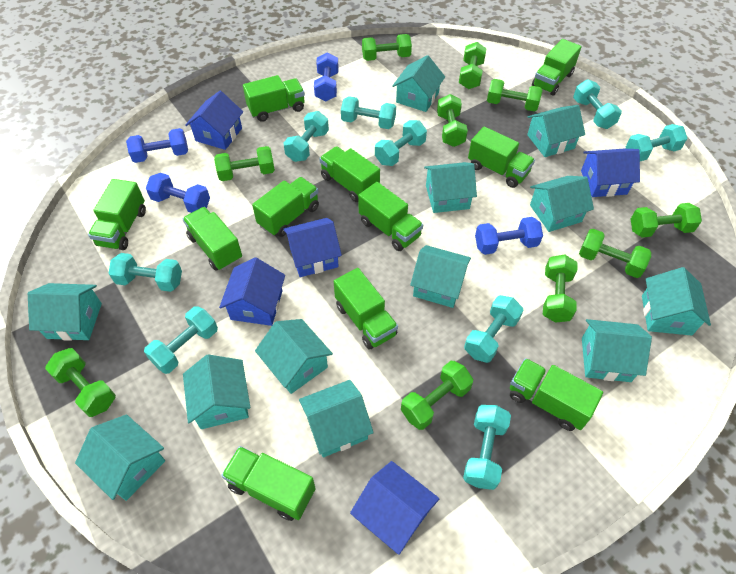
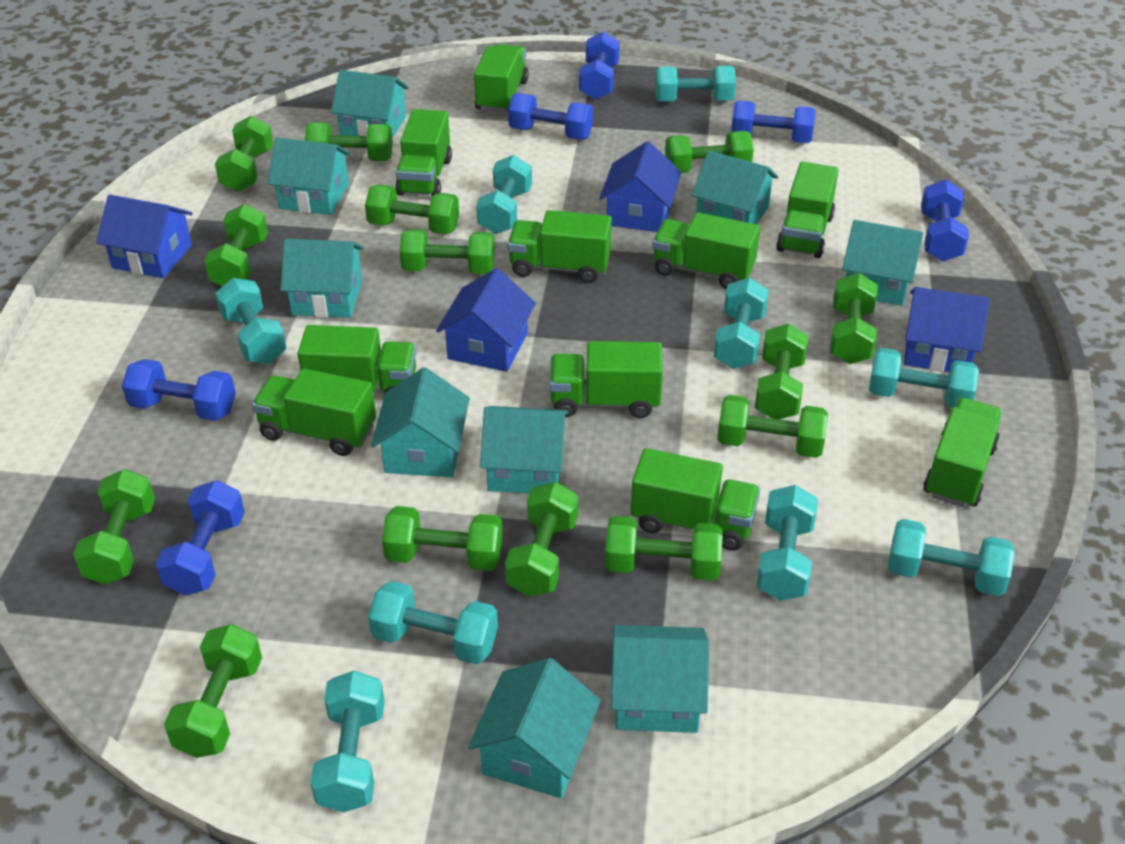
blue dumbbell: 4 -> 6
blue house: 5 -> 4
green dumbbell: 10 -> 14
green truck: 11 -> 10
turquoise house: 12 -> 9

